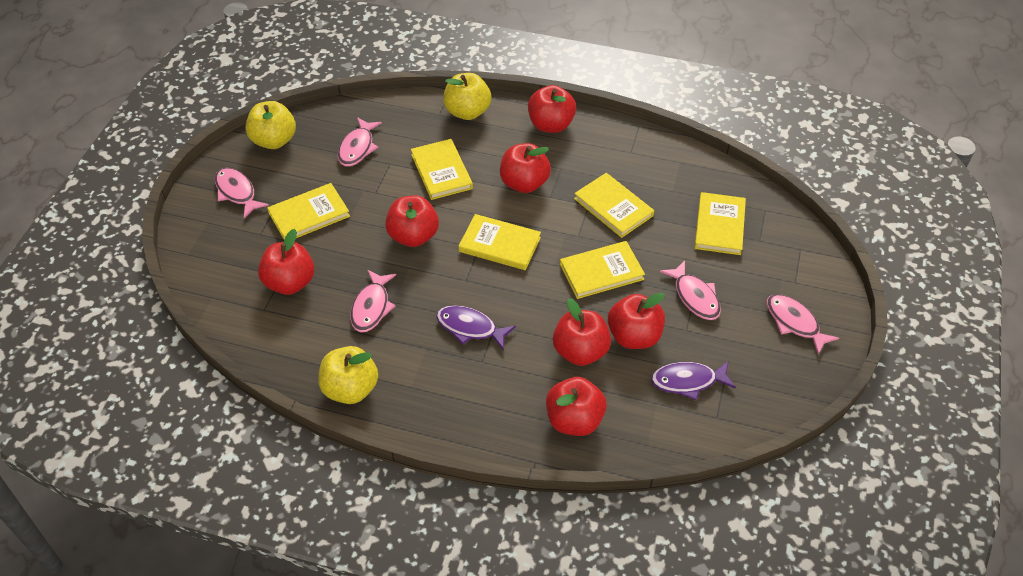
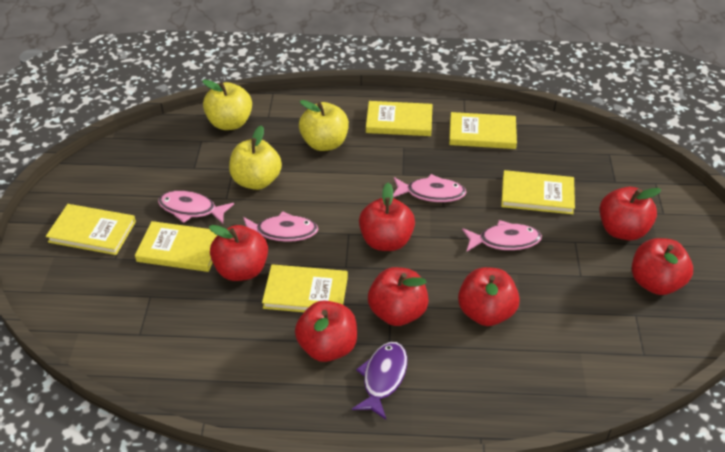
pink fish: 5 -> 4
purple fish: 2 -> 1

